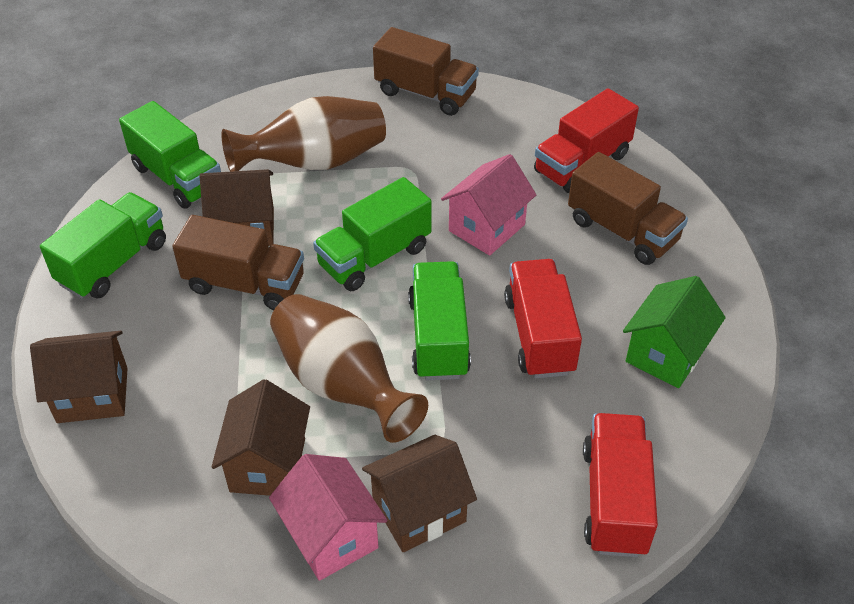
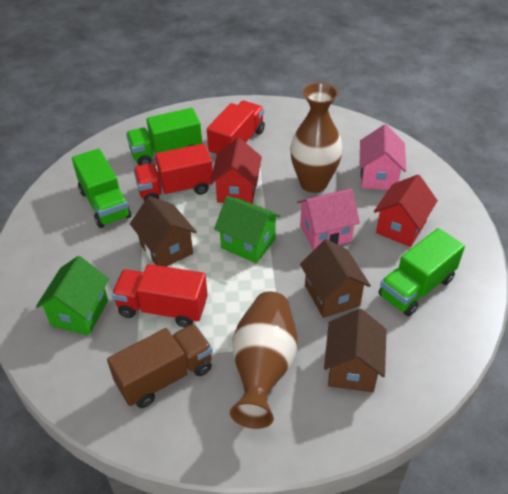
brown house: 4 -> 3
brown truck: 3 -> 1
green house: 1 -> 2
green truck: 4 -> 3
red house: 0 -> 2

